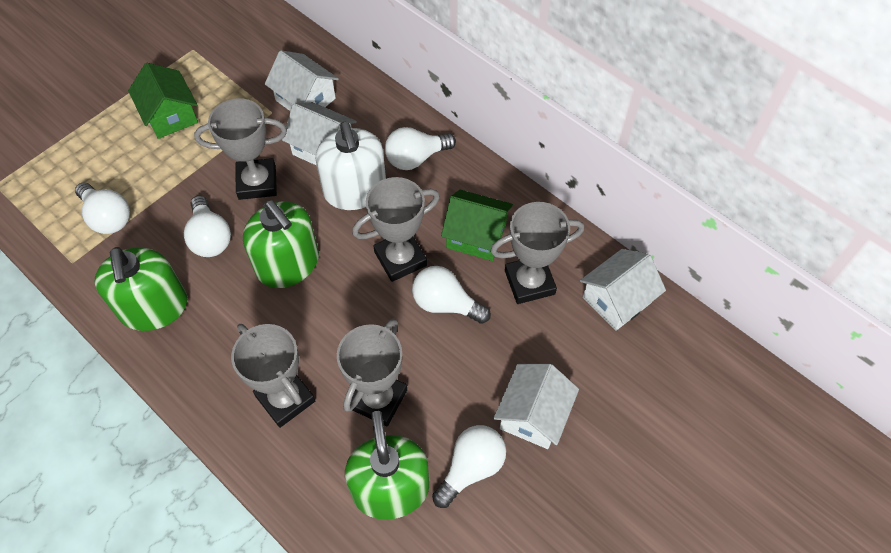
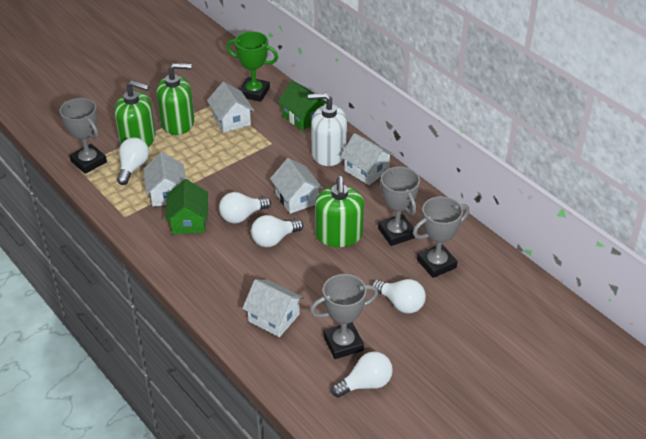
green trophy: 0 -> 1
grey trophy: 5 -> 4
white house: 4 -> 5

